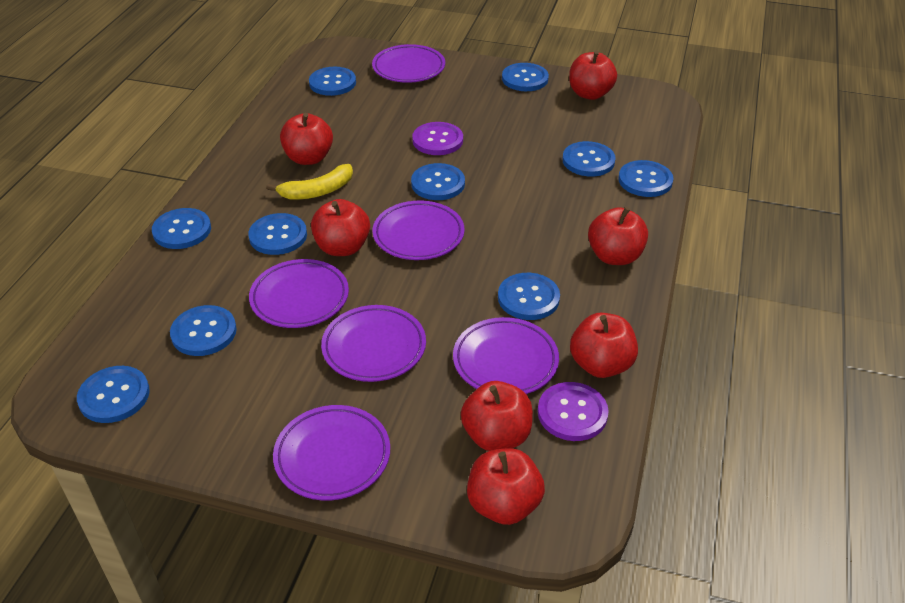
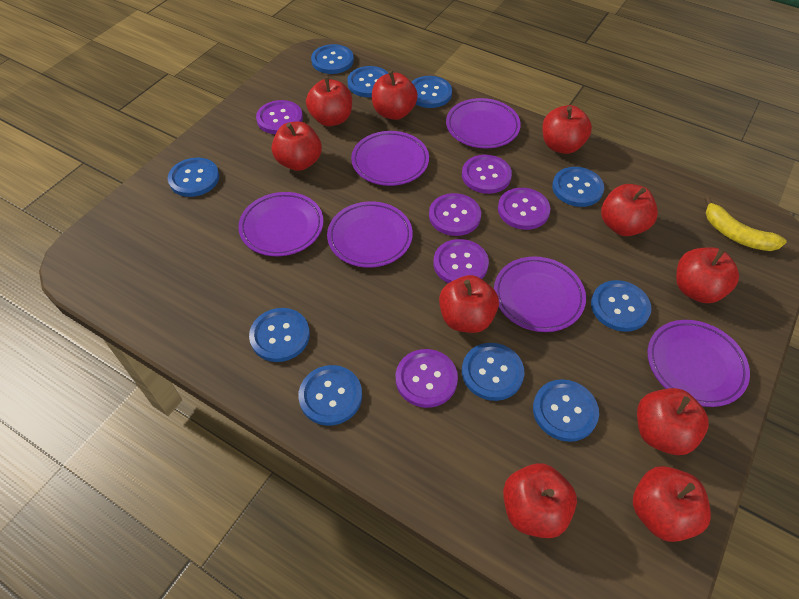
purple button: 2 -> 6
red apple: 7 -> 10

